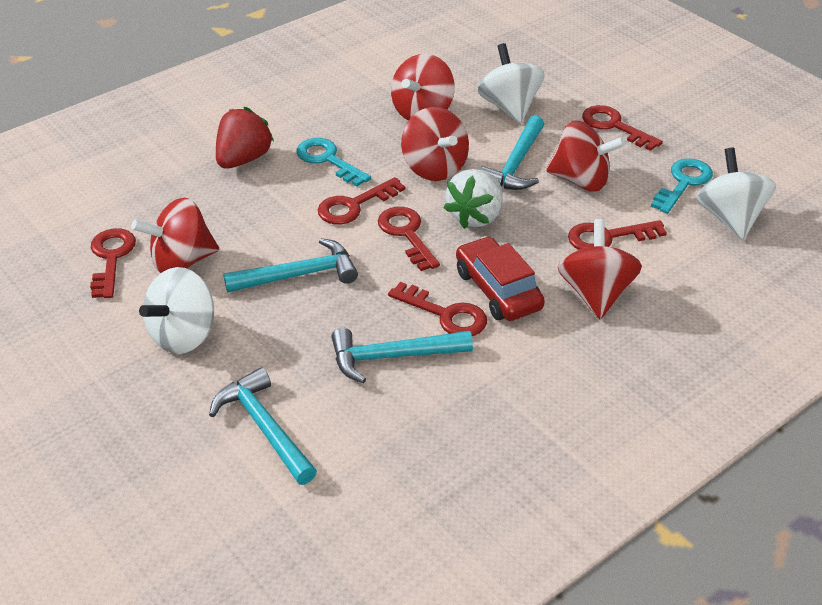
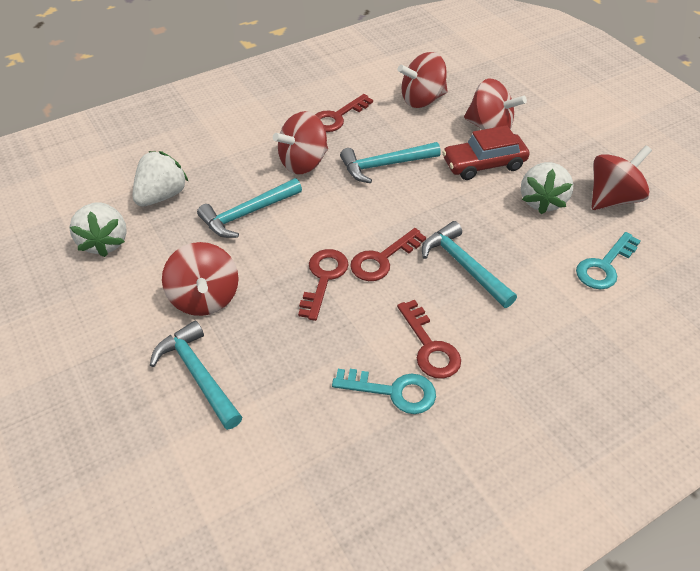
red key: 6 -> 4
red strawberry: 1 -> 0
white spinning top: 3 -> 0
white strawberry: 1 -> 3

